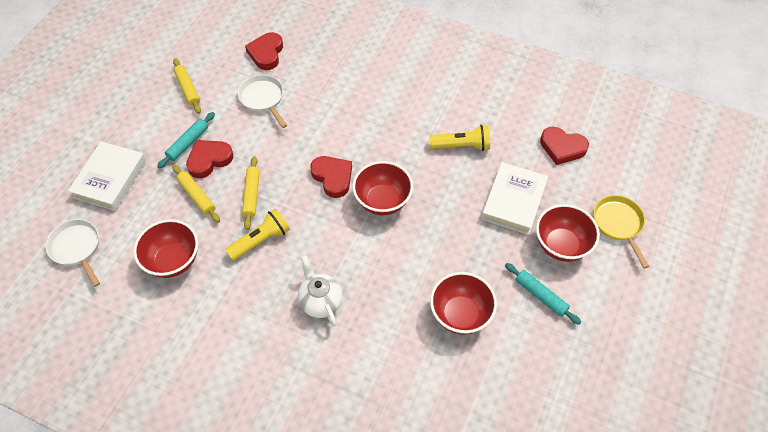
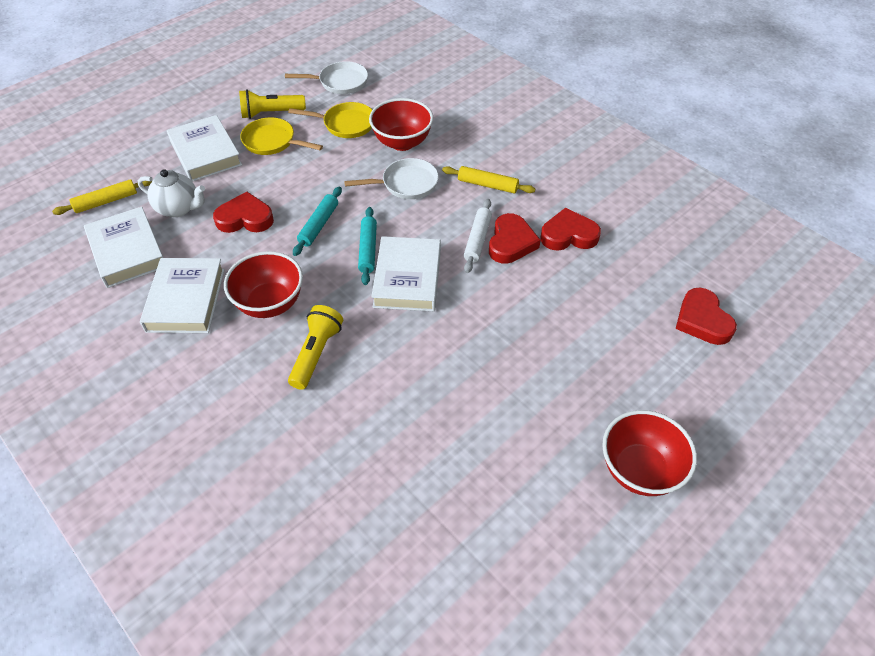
red bowl: 4 -> 3
white book: 2 -> 4
white rolling pin: 0 -> 1
yellow pan: 1 -> 2
yellow rolling pin: 3 -> 2

